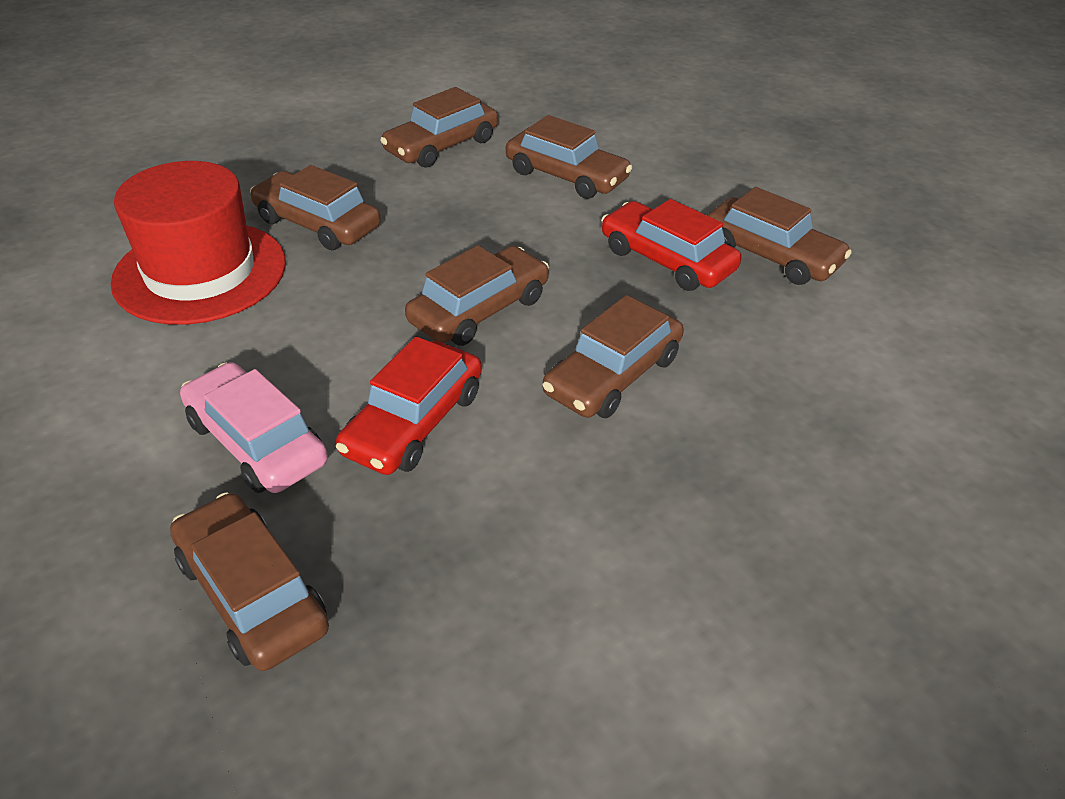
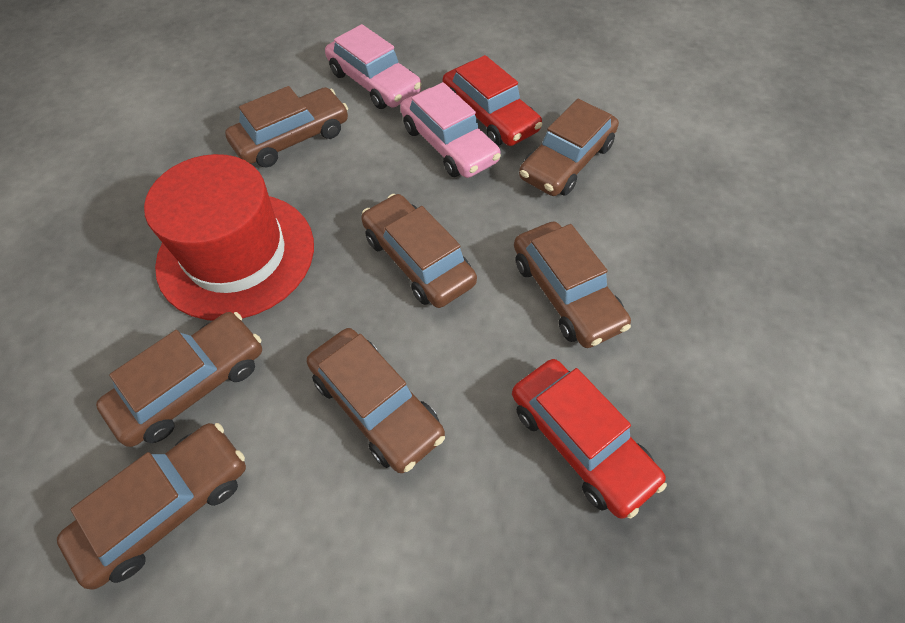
pink car: 1 -> 2

